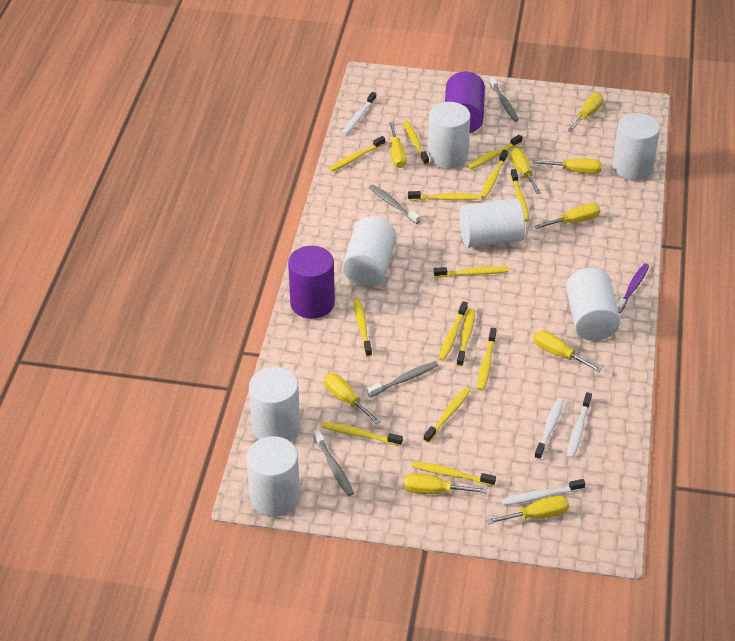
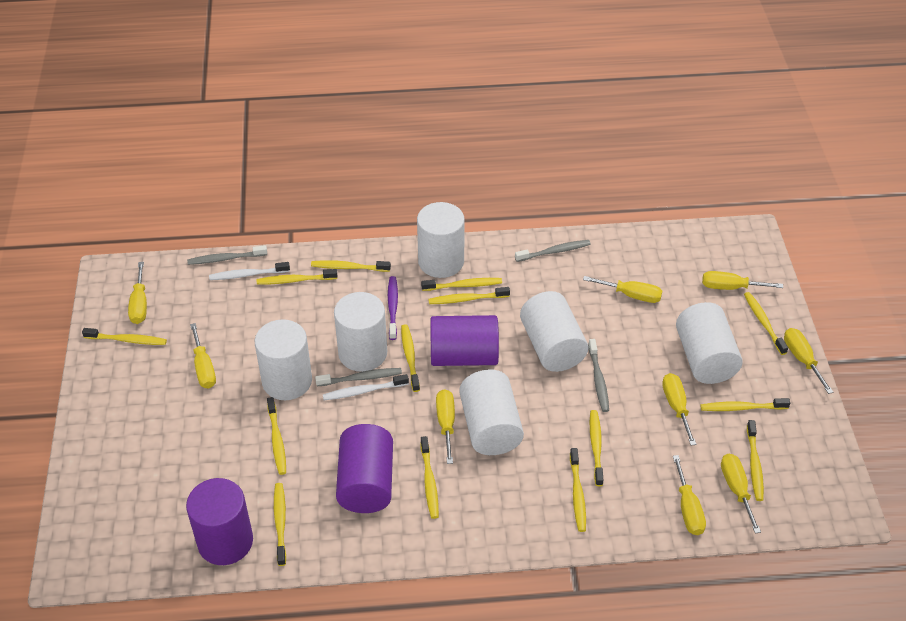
purple cylinder: 2 -> 3
white cylinder: 7 -> 6
white toothbrush: 4 -> 2

